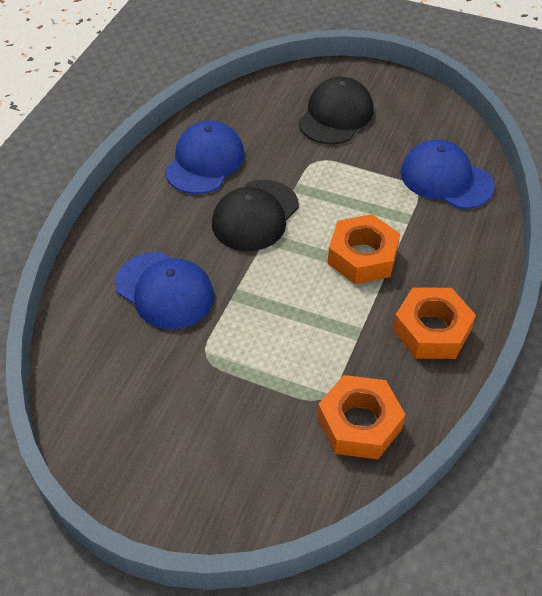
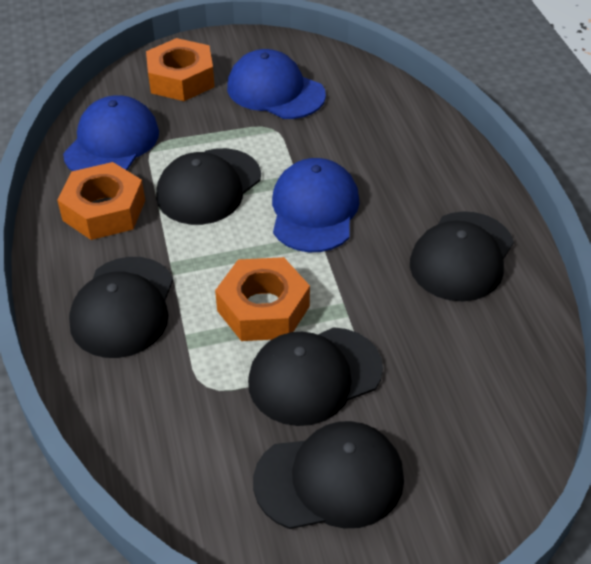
black cap: 2 -> 5

